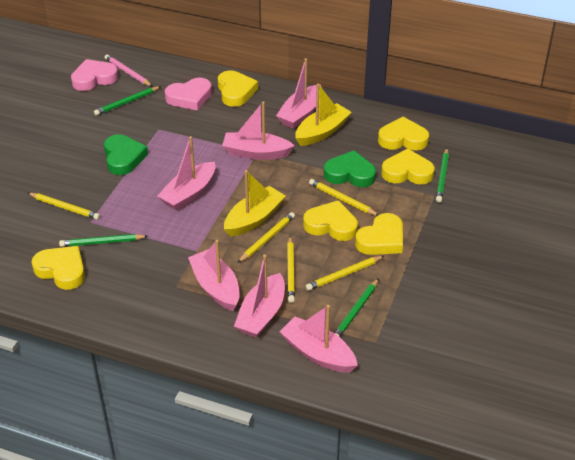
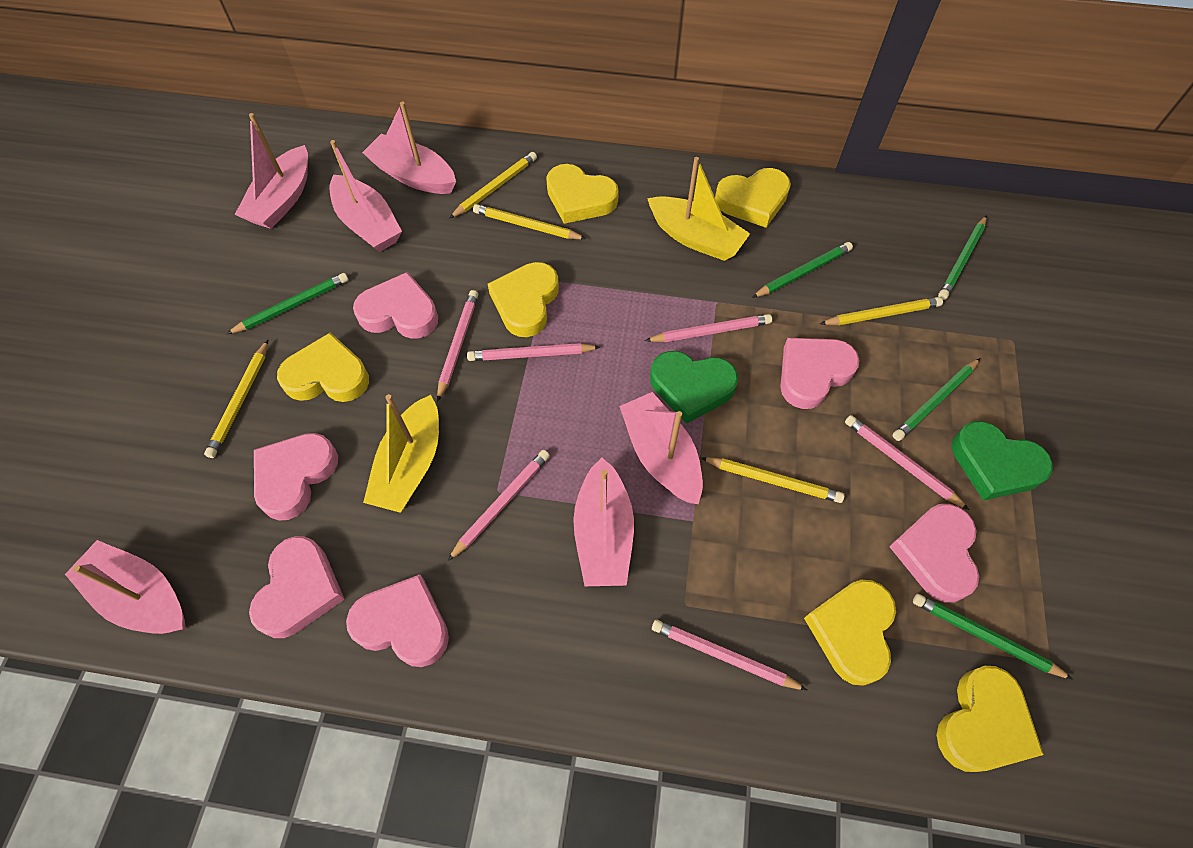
green pencil: 4 -> 5
pink heart: 2 -> 6
pink pencil: 1 -> 6

